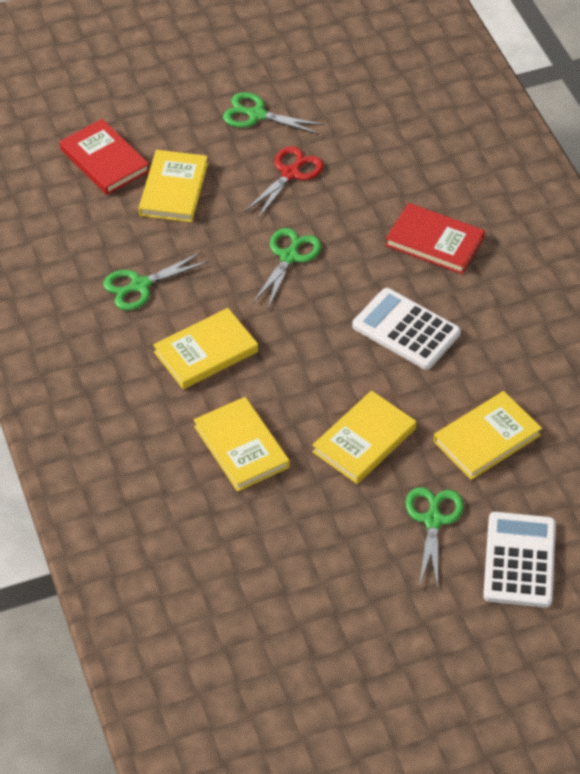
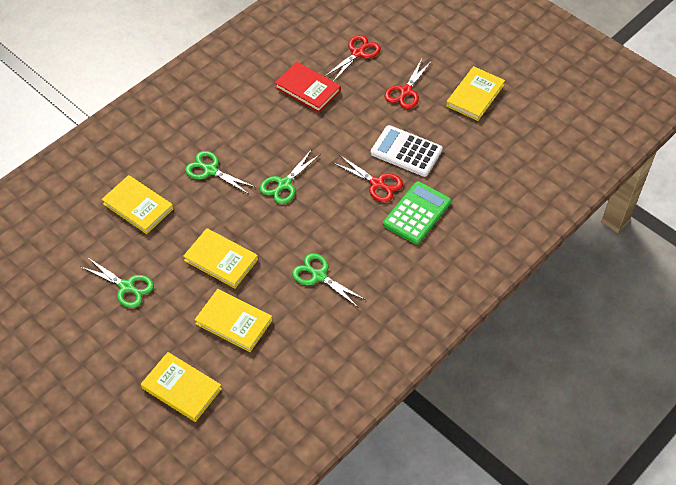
green calculator: 0 -> 1
red book: 2 -> 1
red scissors: 1 -> 3
white calculator: 2 -> 1

